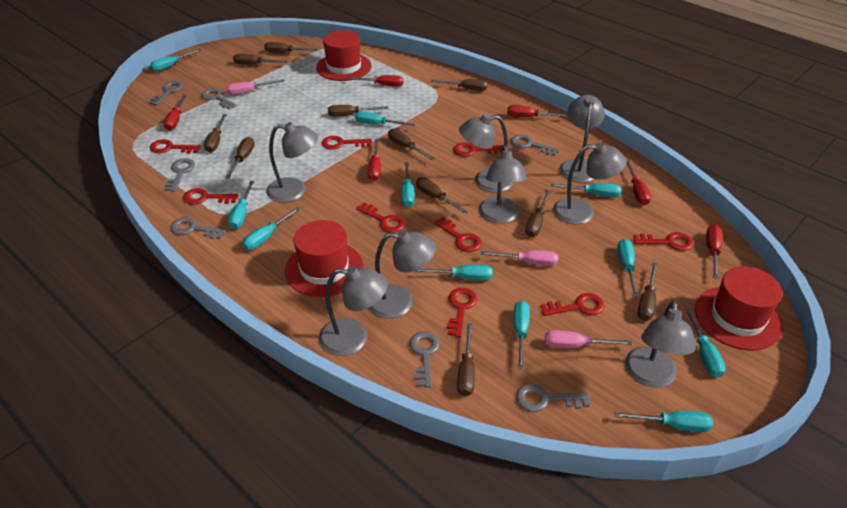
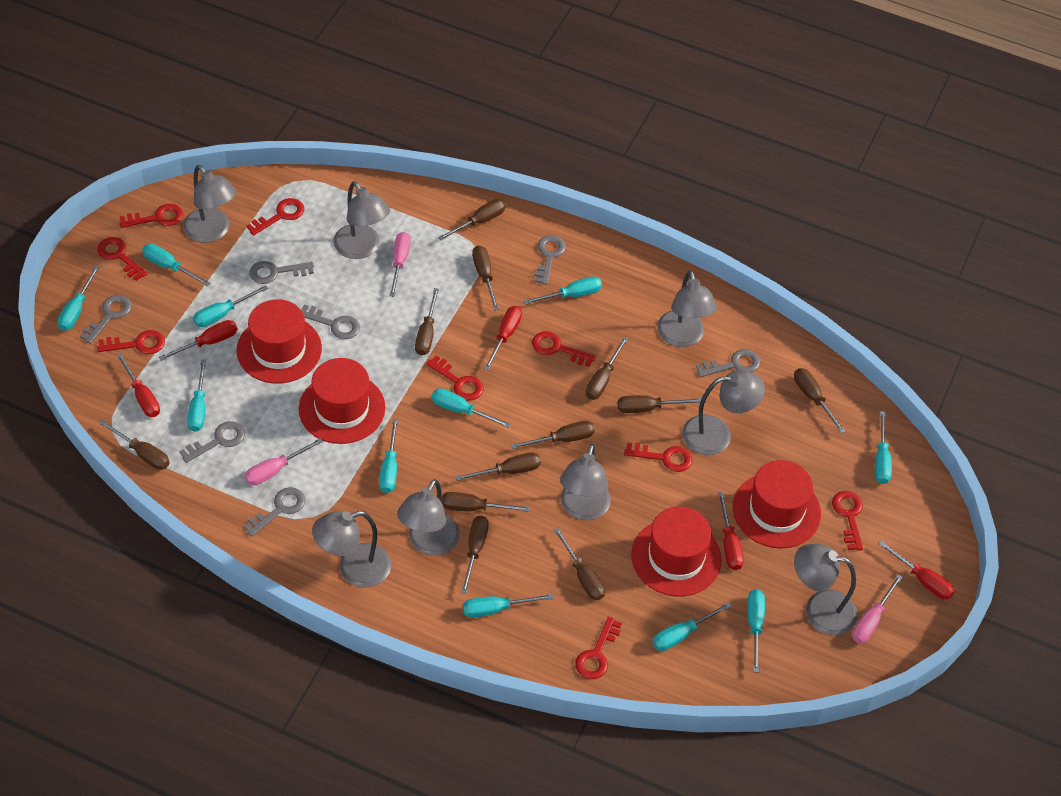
brown screwdriver: 11 -> 12
red hat: 3 -> 4
red screwdriver: 6 -> 5

